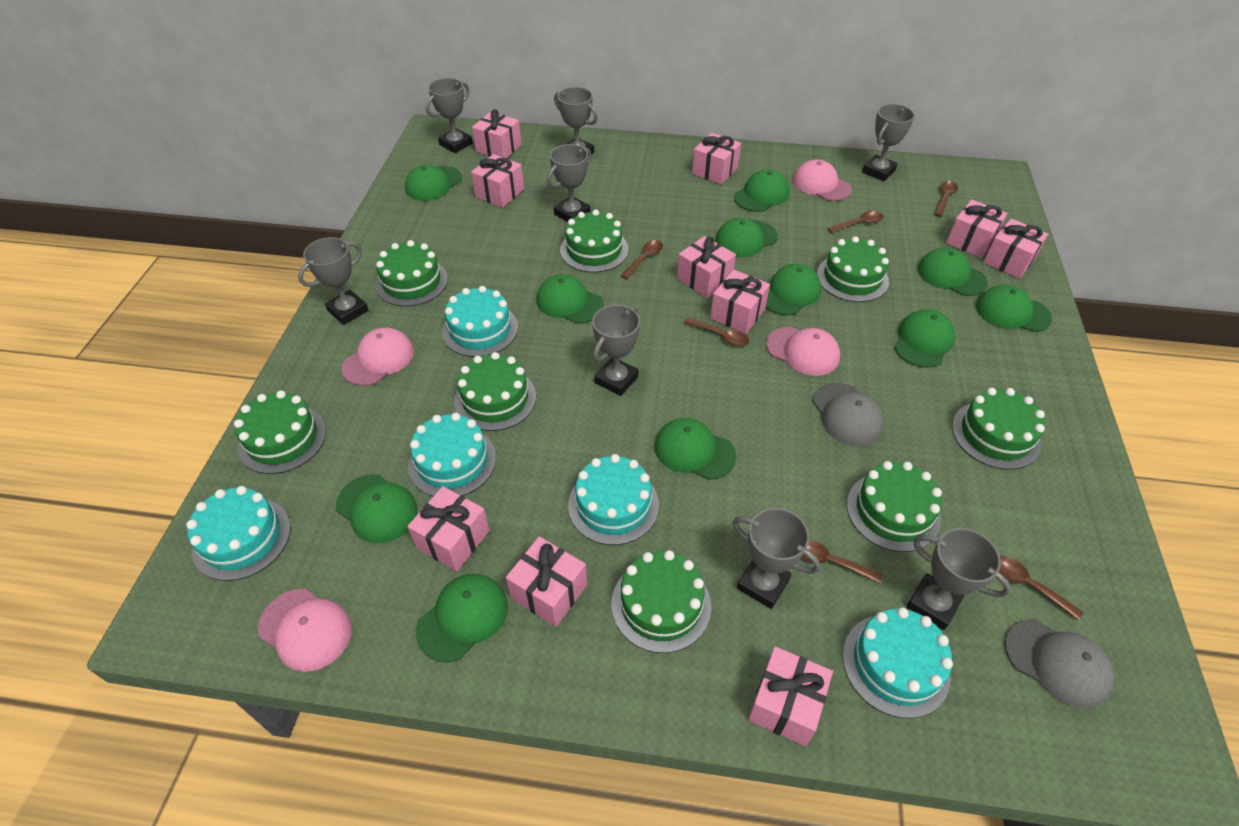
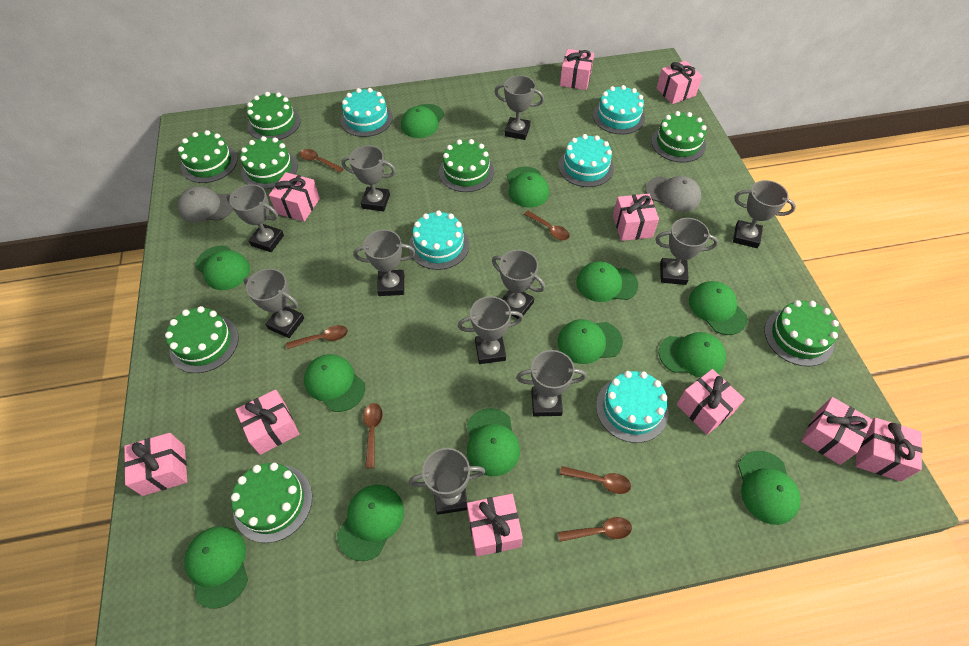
green cap: 11 -> 12
grey trophy: 8 -> 11
pink cap: 4 -> 0

